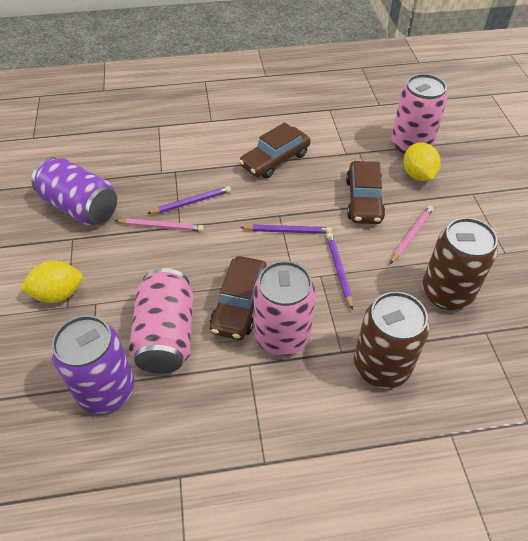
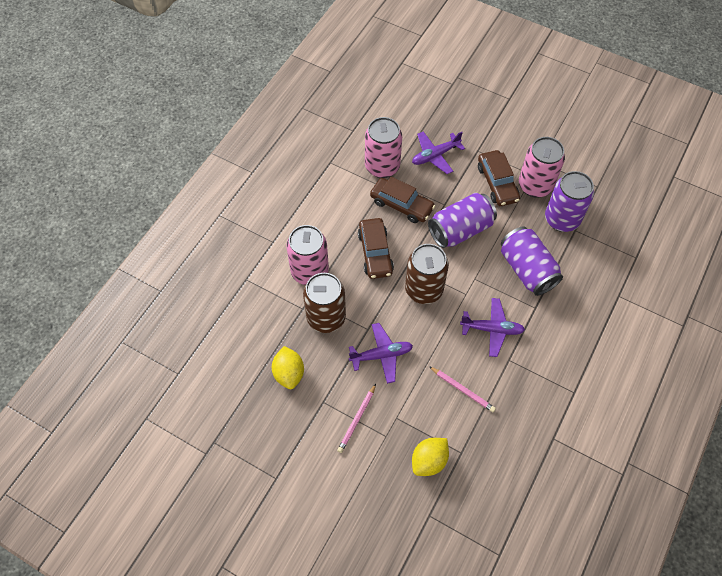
purple can: 2 -> 3
purple pencil: 3 -> 0
purple plane: 0 -> 3

